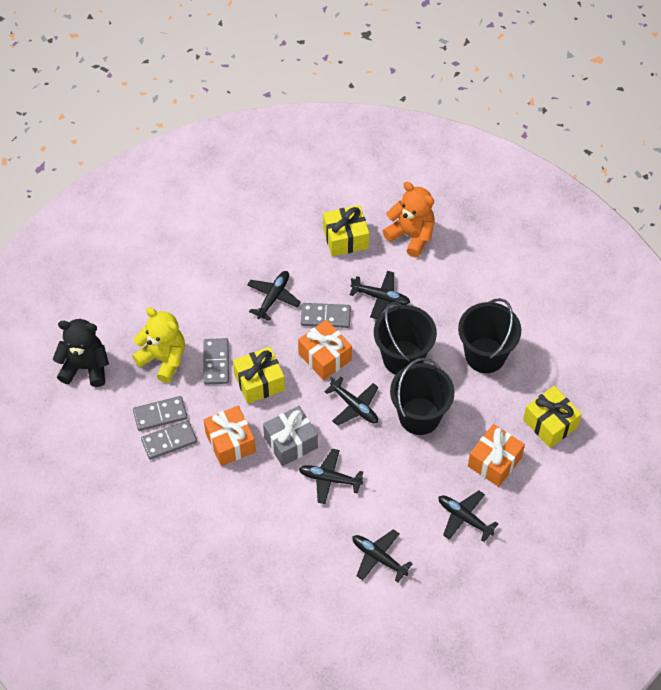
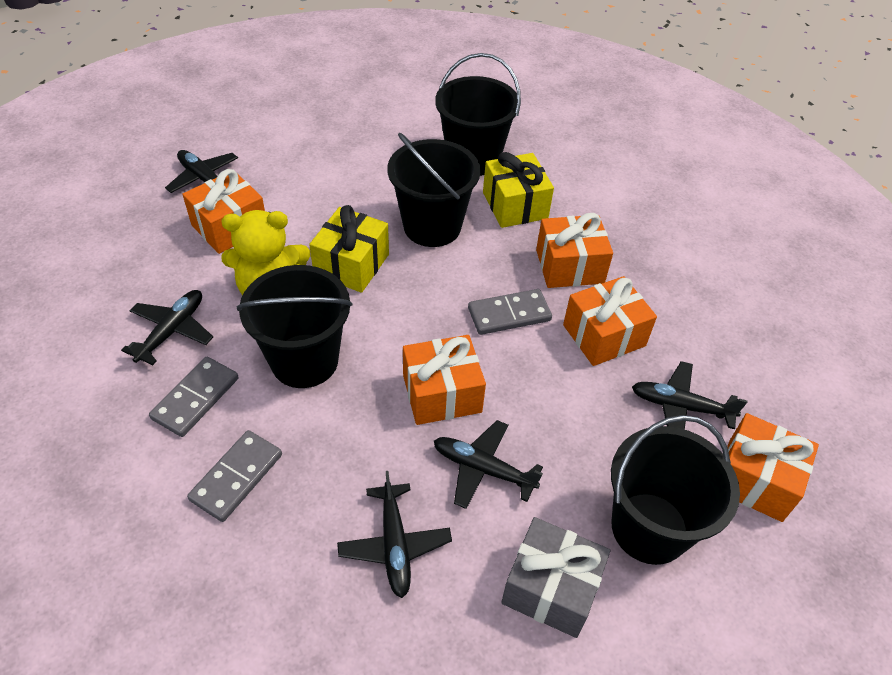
black bucket: 3 -> 4
black plane: 6 -> 5
black teddy bear: 1 -> 0
grey domino: 4 -> 3
orange gift: 3 -> 5
orange teddy bear: 1 -> 0
yellow gift: 3 -> 2

